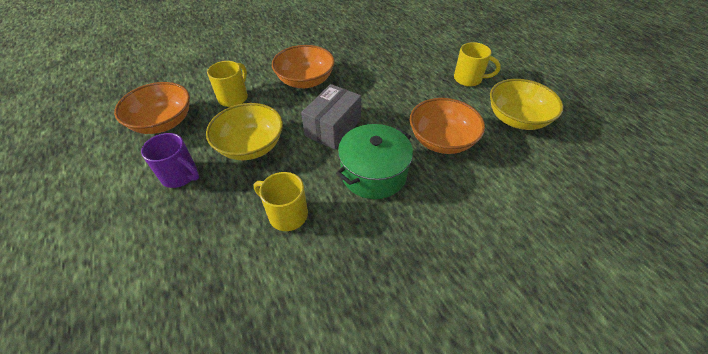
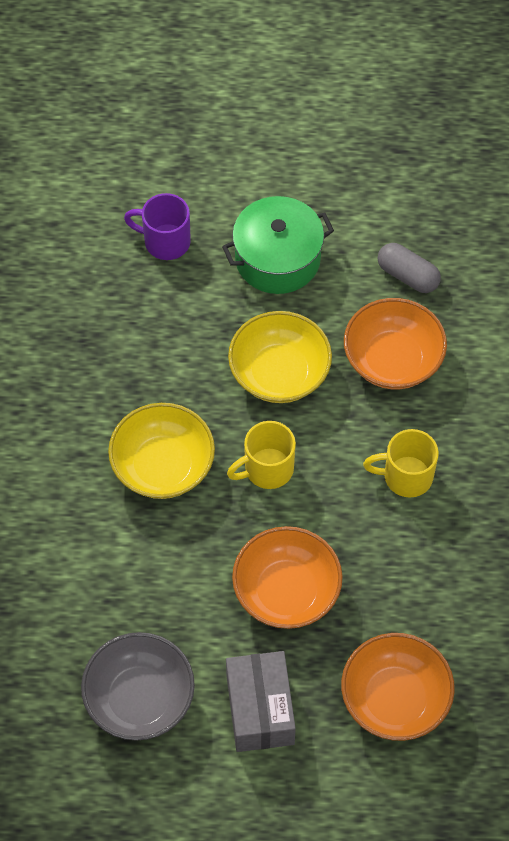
grey bowl: 0 -> 1
grey capsule: 0 -> 1
yellow mug: 3 -> 2

